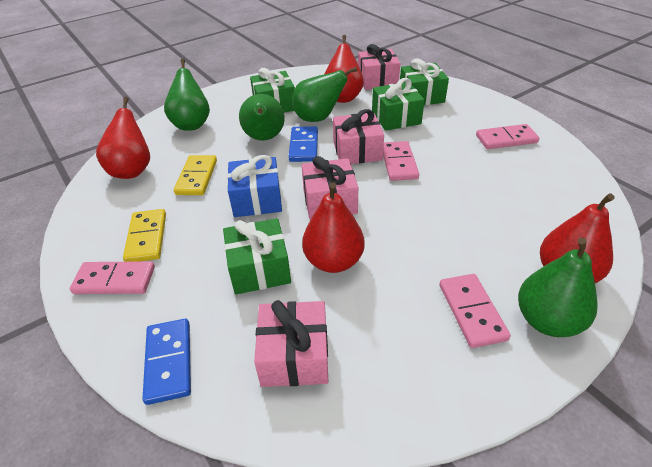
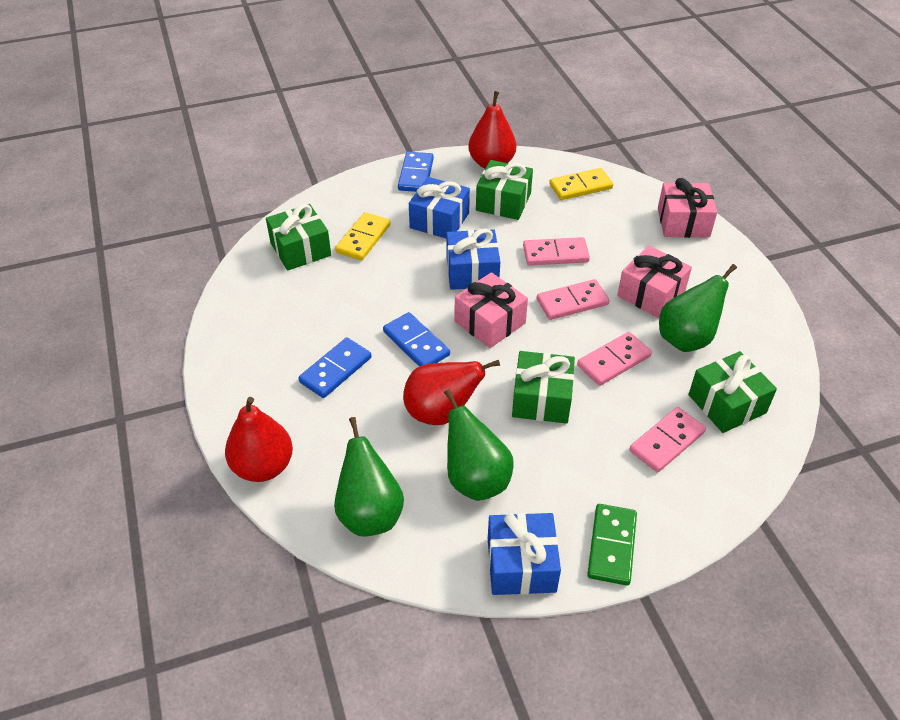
blue domino: 2 -> 3
blue gift: 1 -> 3
green domino: 0 -> 1
green pear: 4 -> 3
pink gift: 4 -> 3
red pear: 4 -> 3

